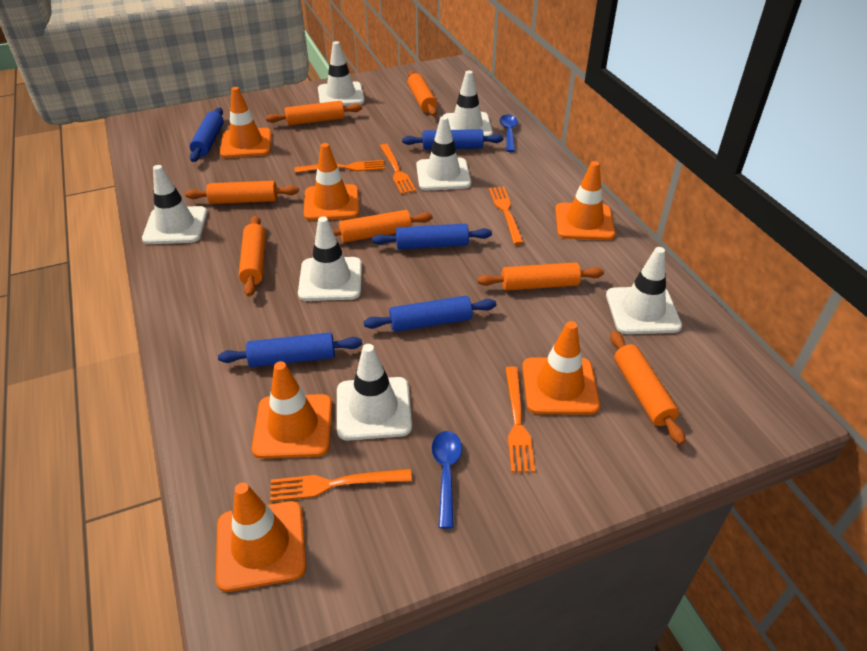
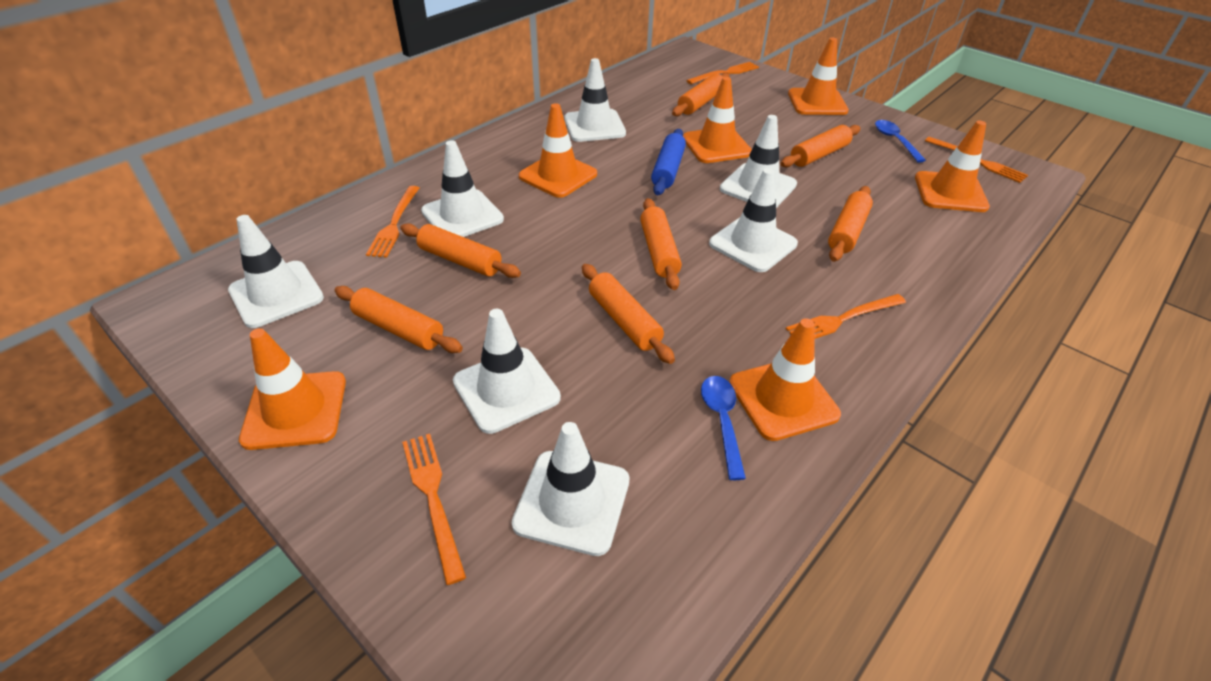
blue rolling pin: 5 -> 1

